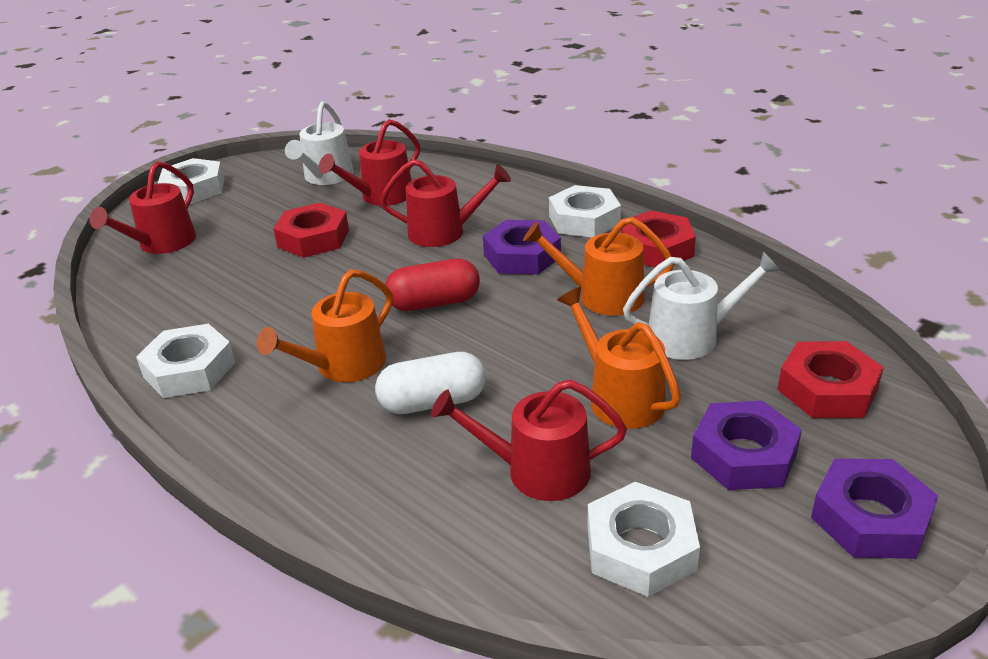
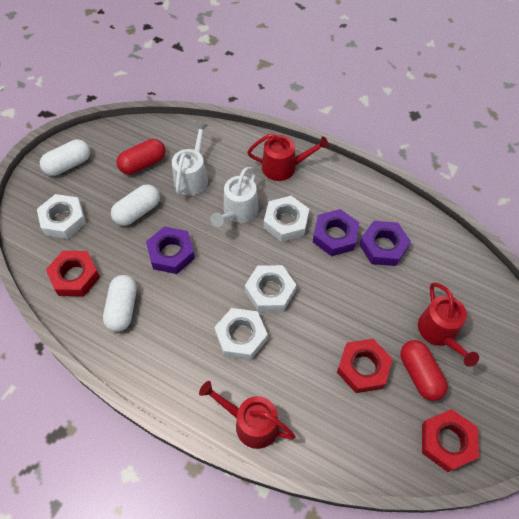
orange watering can: 3 -> 0
red capsule: 1 -> 2
red watering can: 4 -> 3
white capsule: 1 -> 3

